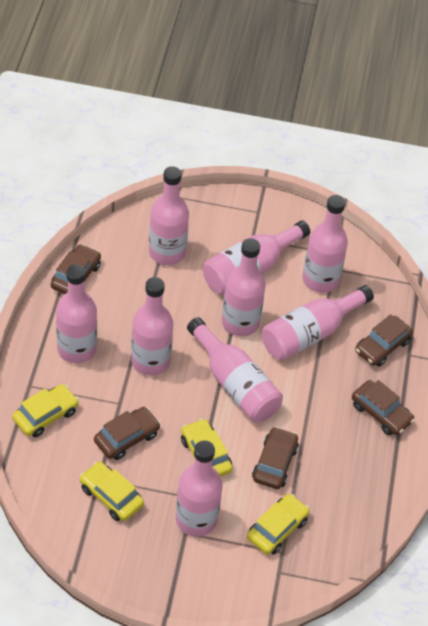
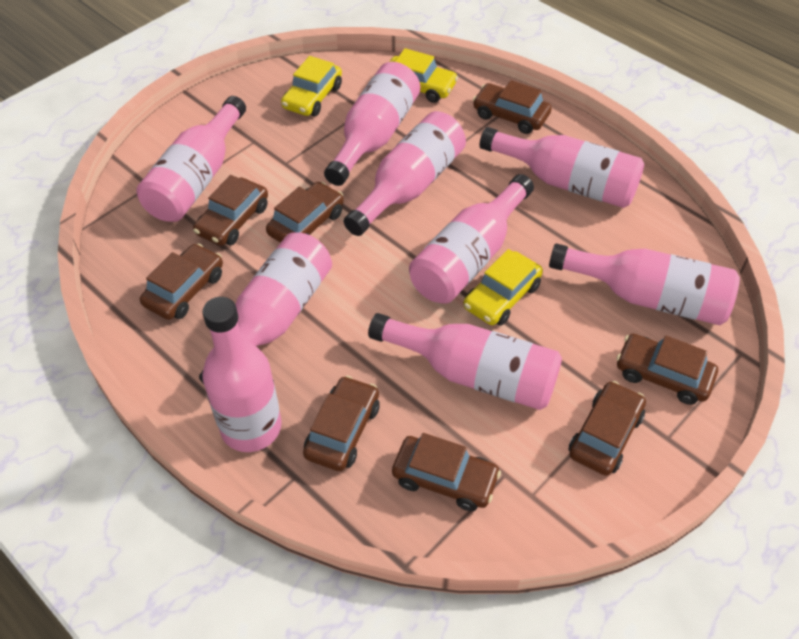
brown car: 5 -> 8
yellow car: 4 -> 3

